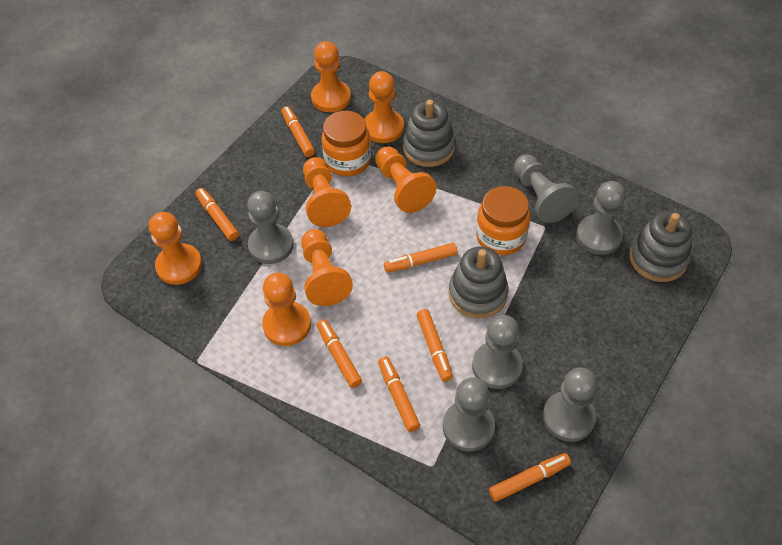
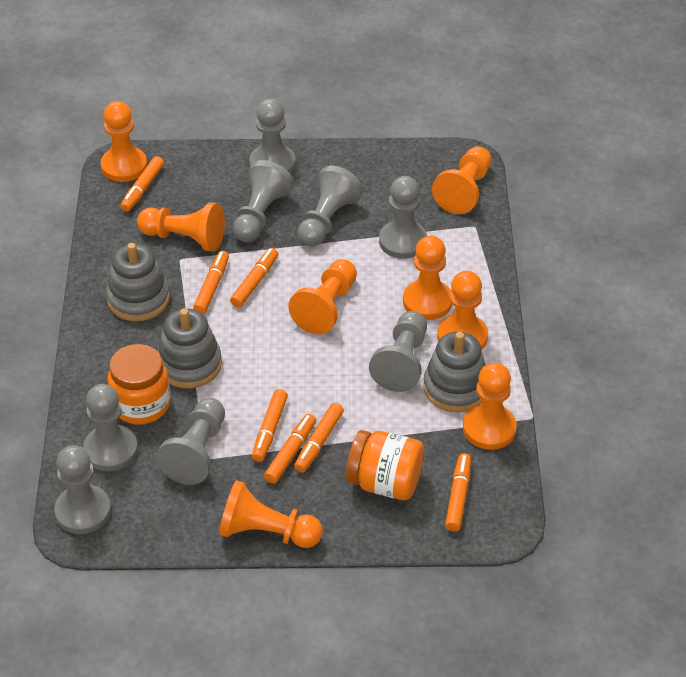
grey pawn: 6 -> 8
orange pawn: 7 -> 8

